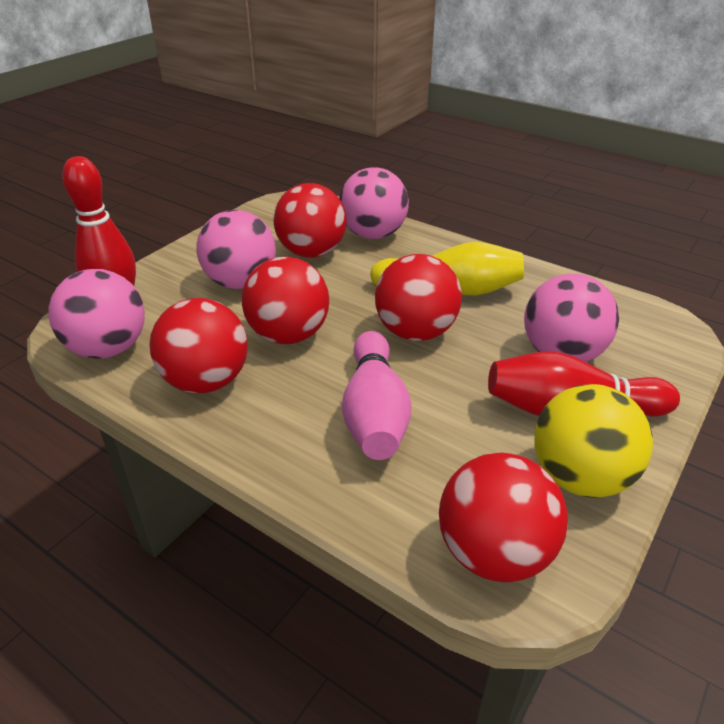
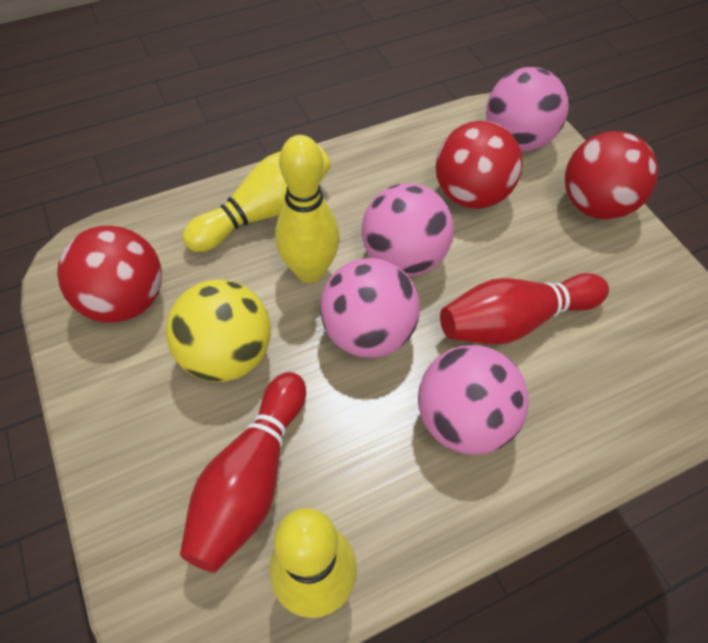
pink bowling pin: 1 -> 0
red ball: 5 -> 3
yellow bowling pin: 1 -> 3

